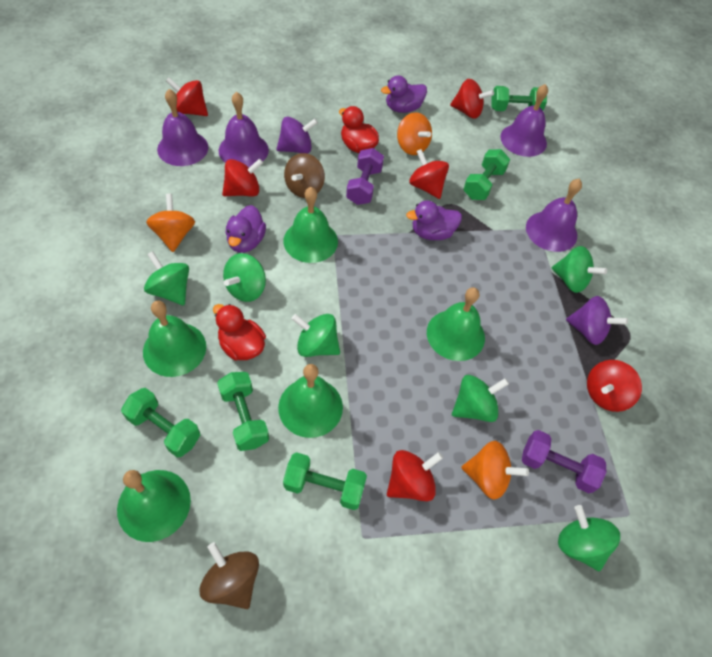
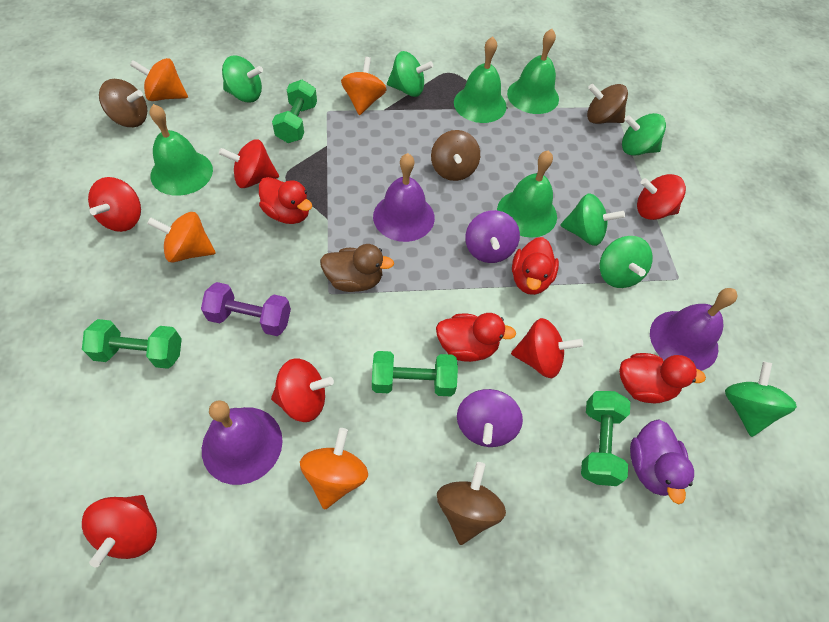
brown duck: 0 -> 1
brown spinning top: 2 -> 4
green bell: 5 -> 4
green dumbbell: 5 -> 4
orange spinning top: 3 -> 4
purple bell: 4 -> 3
purple duck: 3 -> 1
purple dumbbell: 2 -> 1
red duck: 2 -> 4

